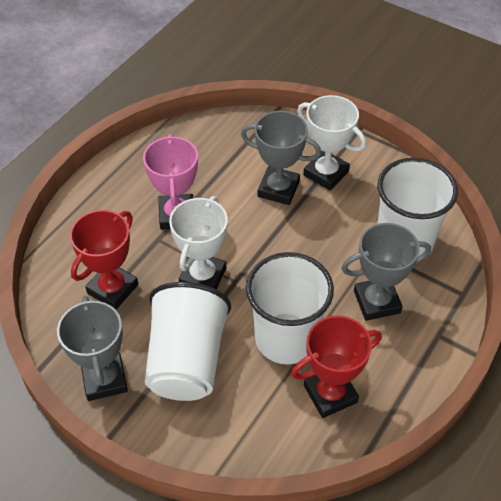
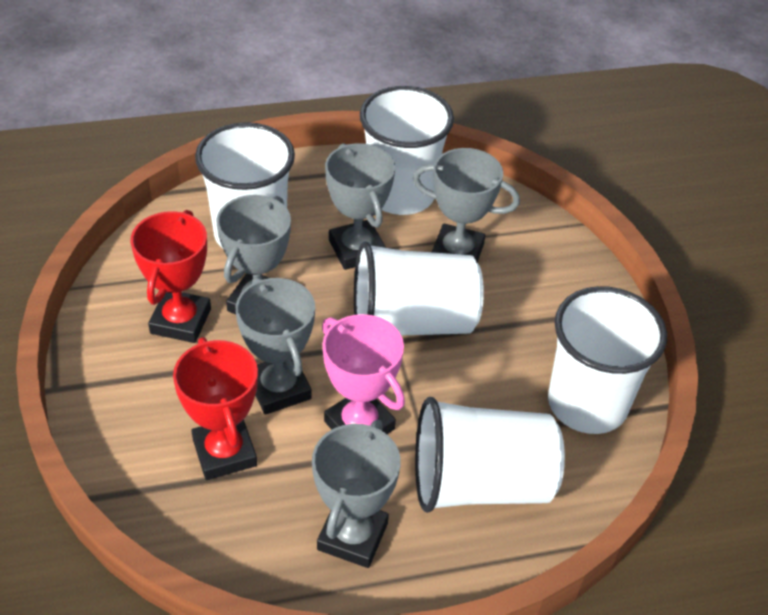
grey trophy: 3 -> 5
white cup: 3 -> 5
white trophy: 2 -> 0

